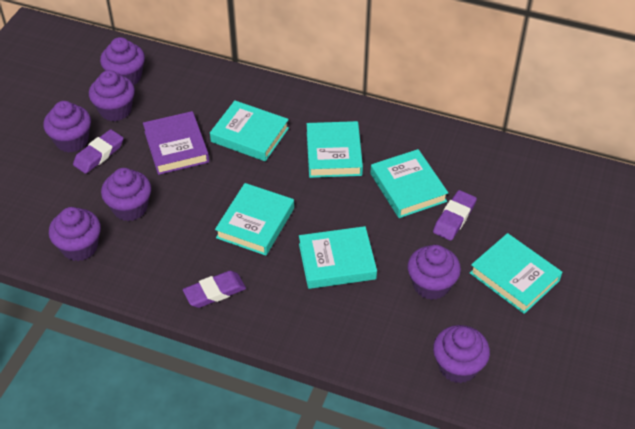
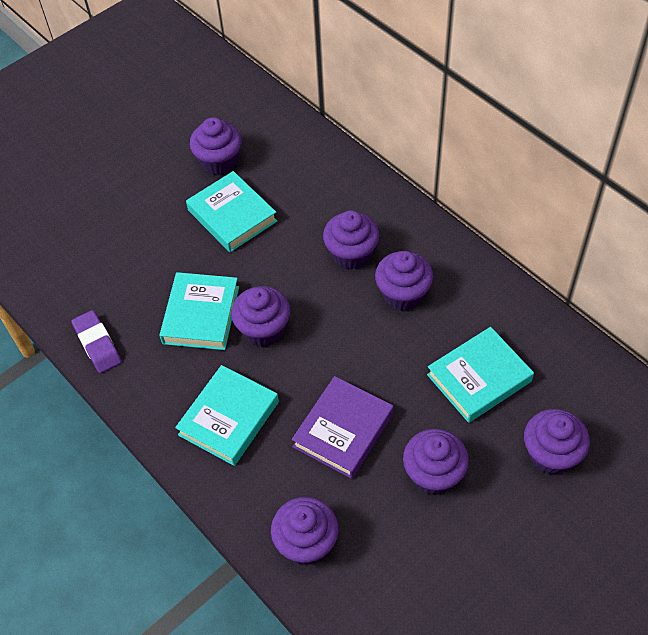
purple eraser: 3 -> 1
turquoise book: 6 -> 4

